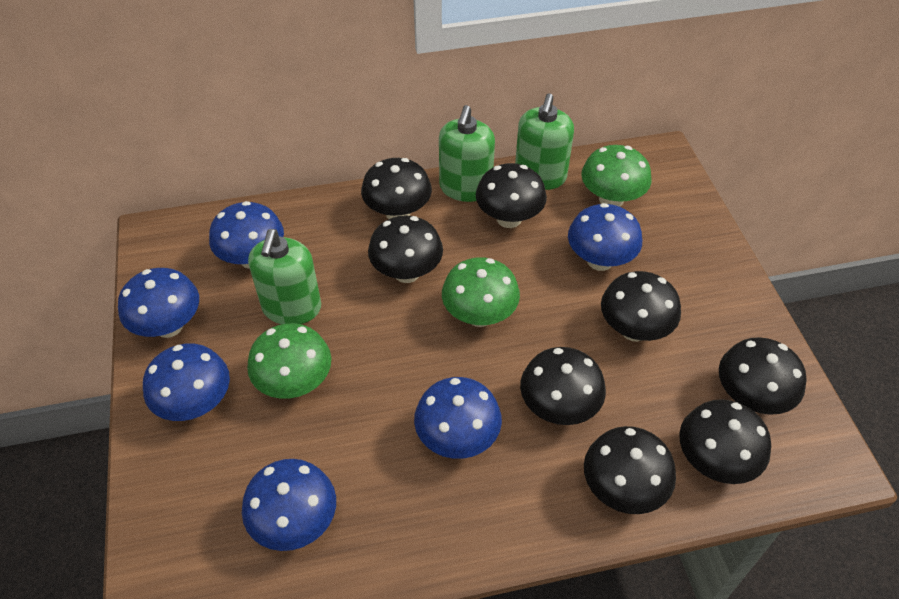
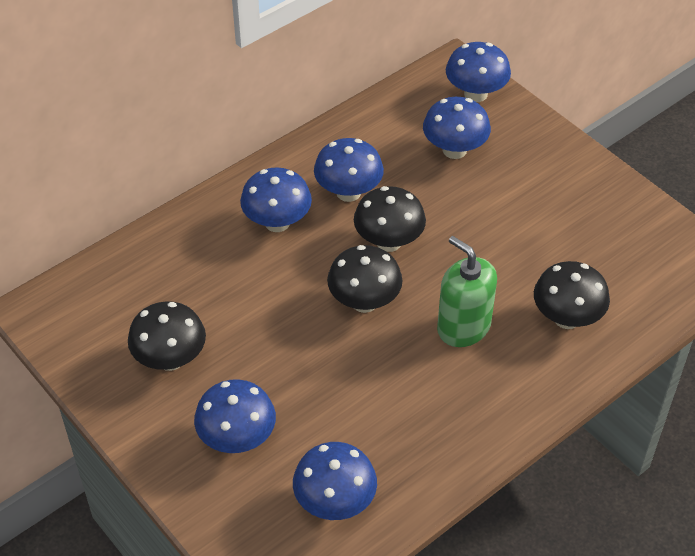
black mushroom: 8 -> 4
green mushroom: 3 -> 0
green soap dispenser: 3 -> 1

